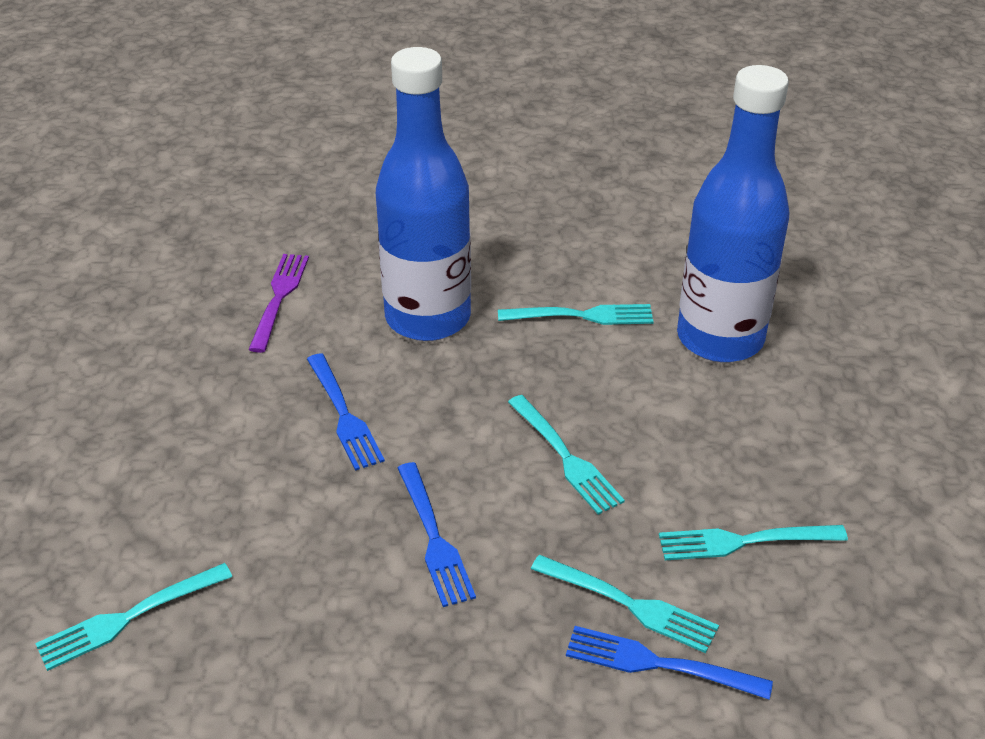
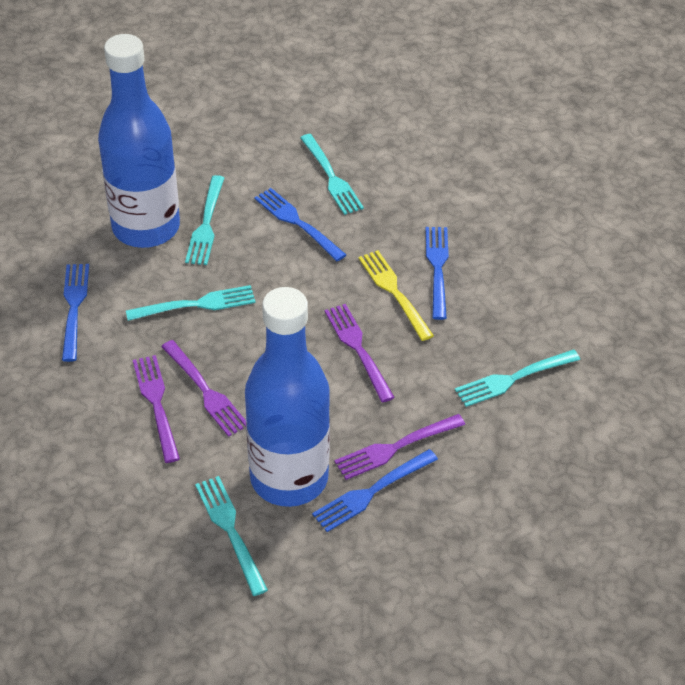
blue fork: 3 -> 4
purple fork: 1 -> 4
yellow fork: 0 -> 1

